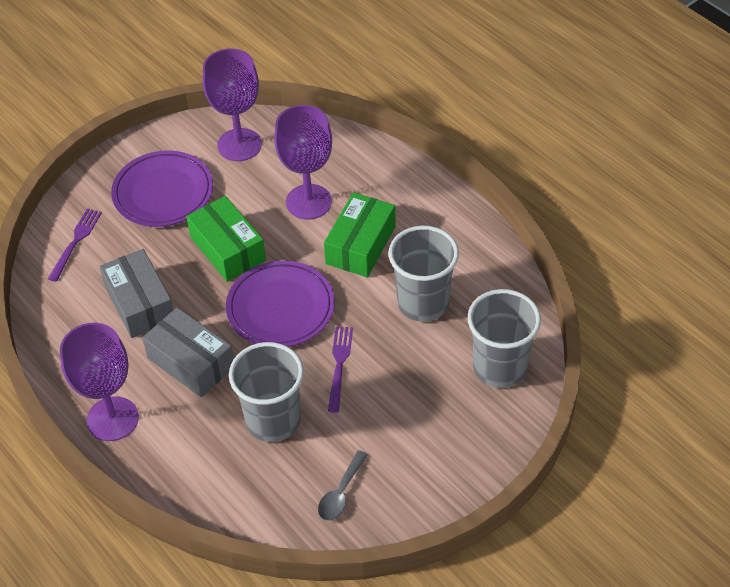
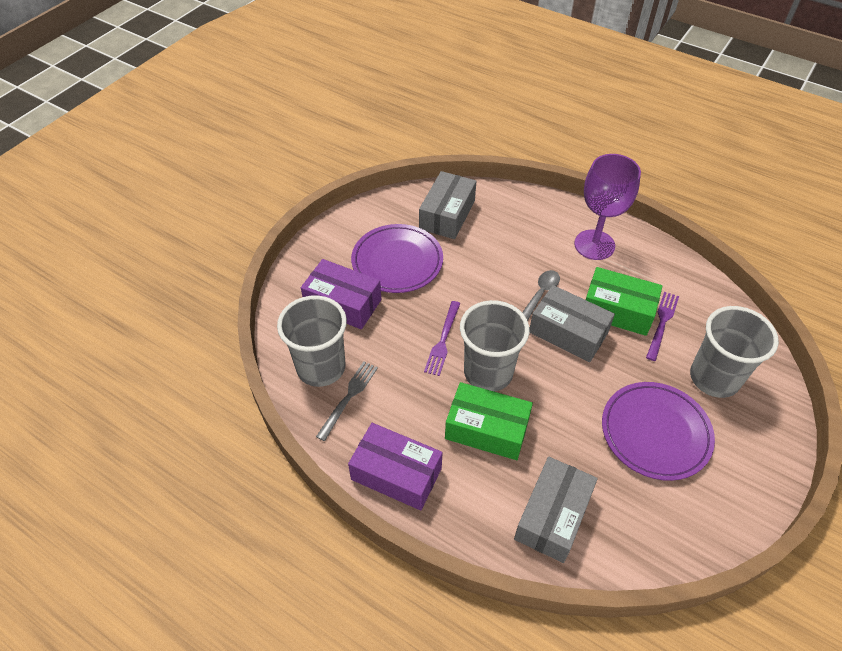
grey box: 2 -> 3
grey fork: 0 -> 1
purple box: 0 -> 2
purple goblet: 3 -> 1

